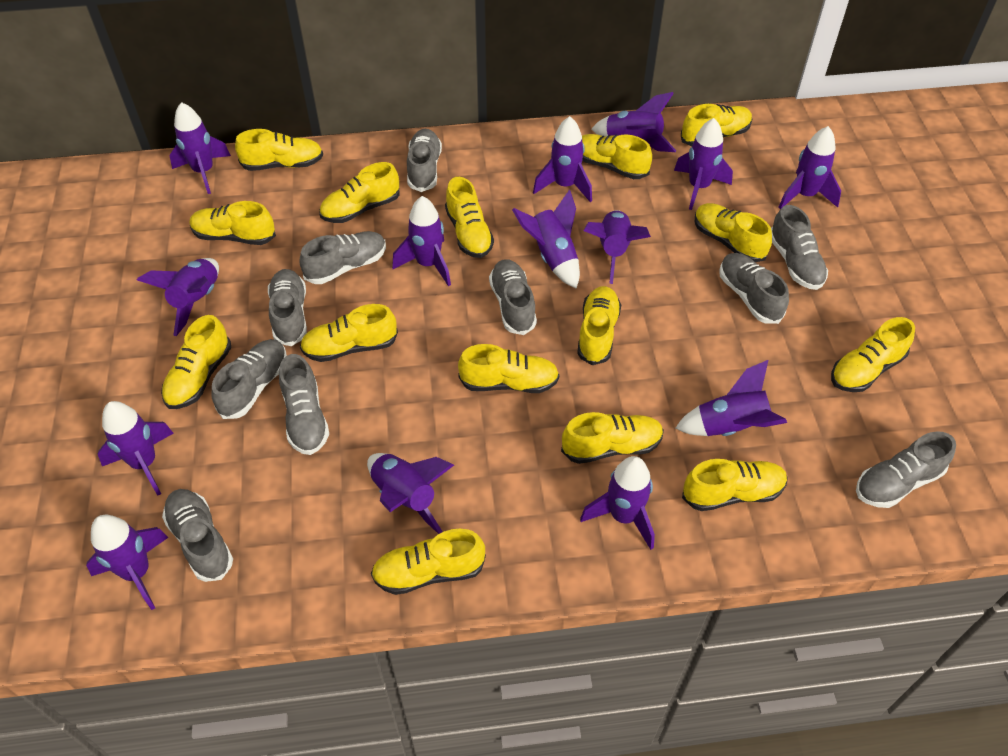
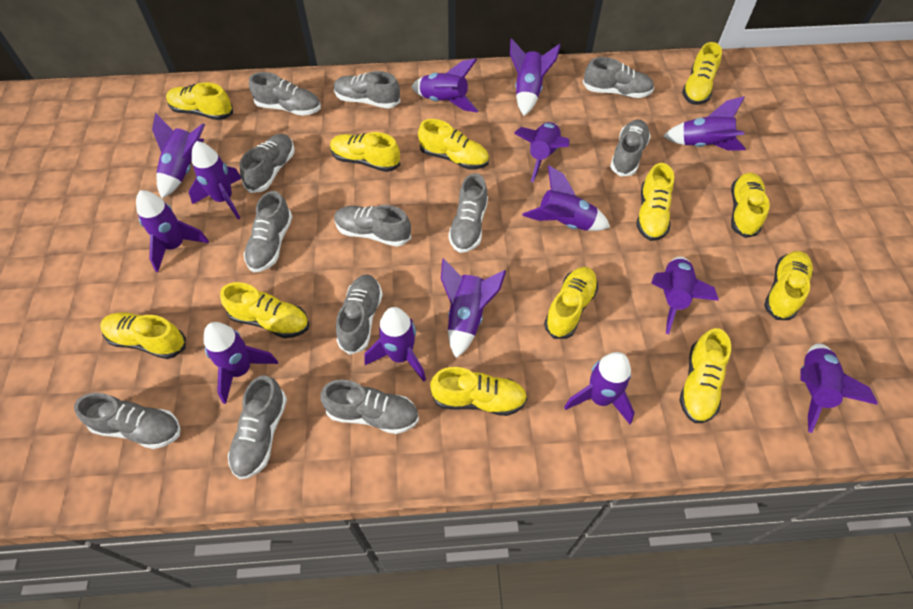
grey shoe: 10 -> 12
yellow shoe: 15 -> 12

